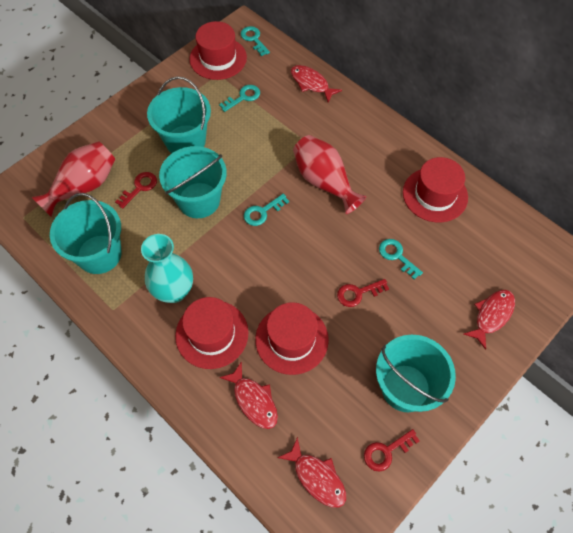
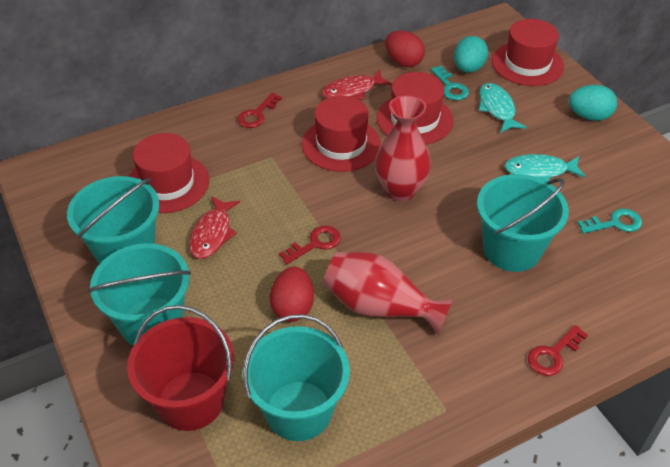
red bucket: 0 -> 1
red egg: 0 -> 2
red fish: 4 -> 2
turquoise egg: 0 -> 2
turquoise fish: 0 -> 2
turquoise key: 4 -> 2
turquoise vase: 1 -> 0

